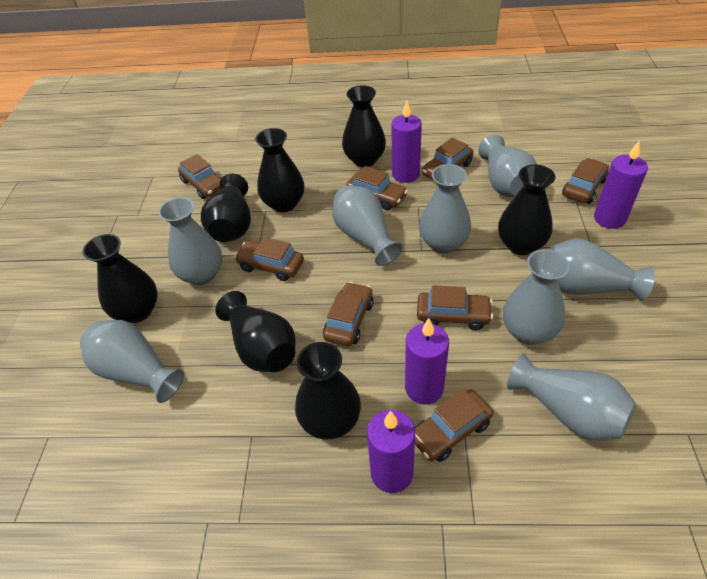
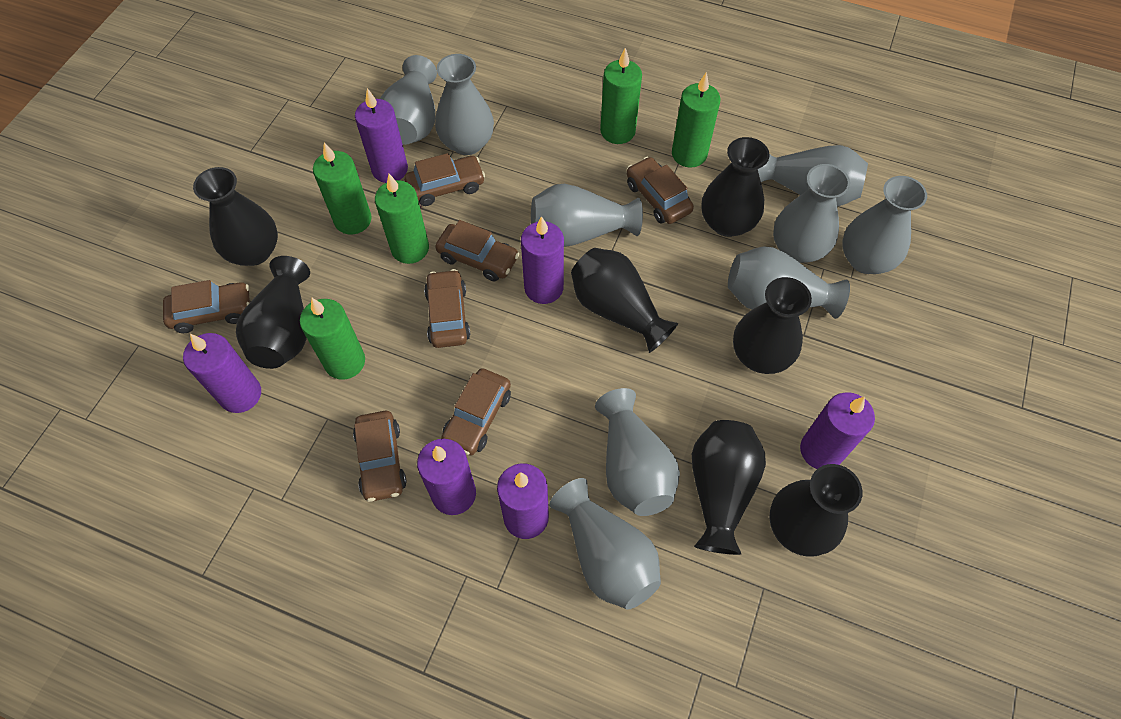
brown car: 8 -> 7
green candle: 0 -> 5
grey vase: 8 -> 9
purple candle: 4 -> 6

